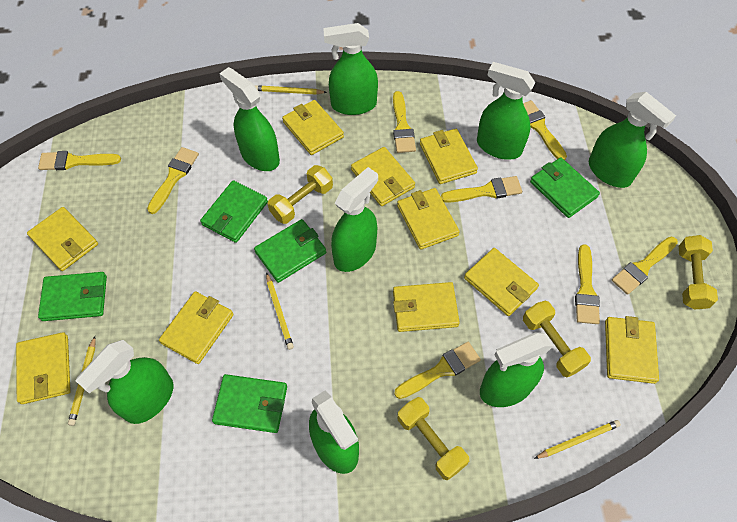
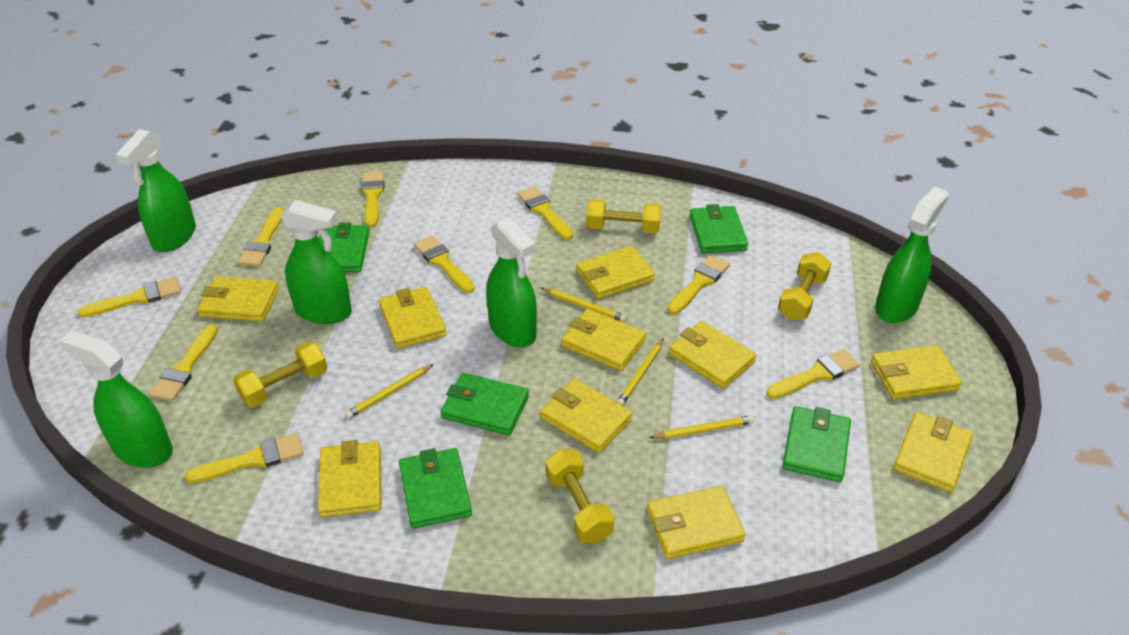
green spray bottle: 8 -> 5
yellow brush: 8 -> 9

